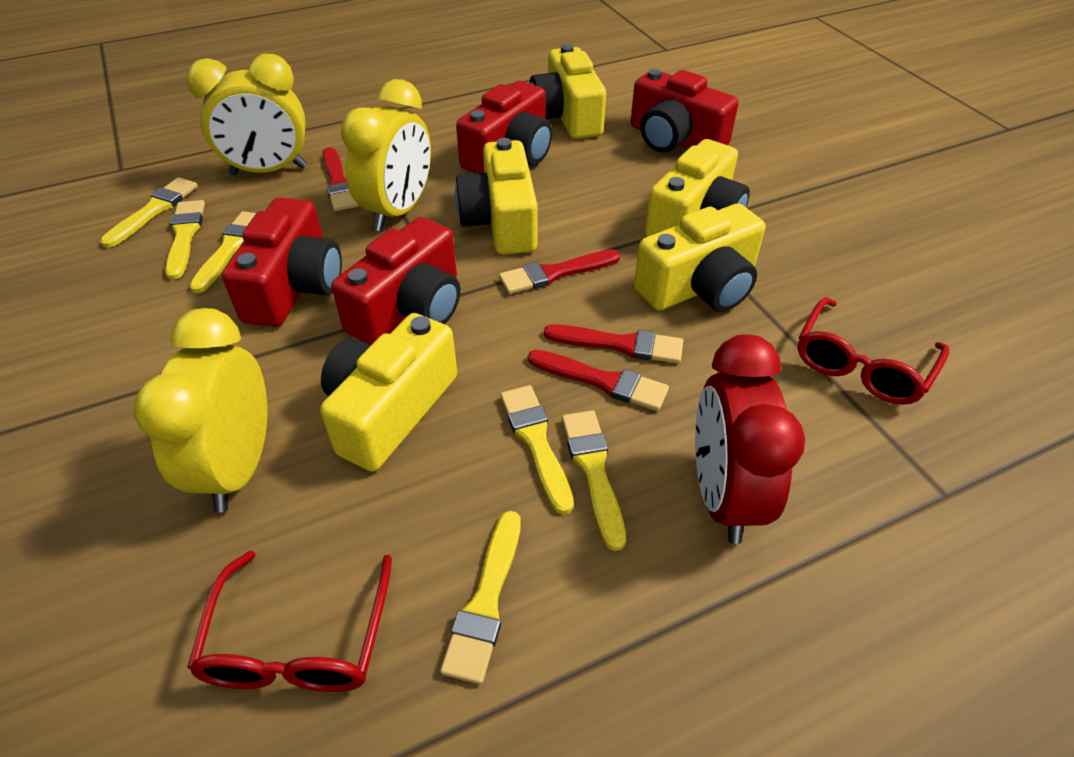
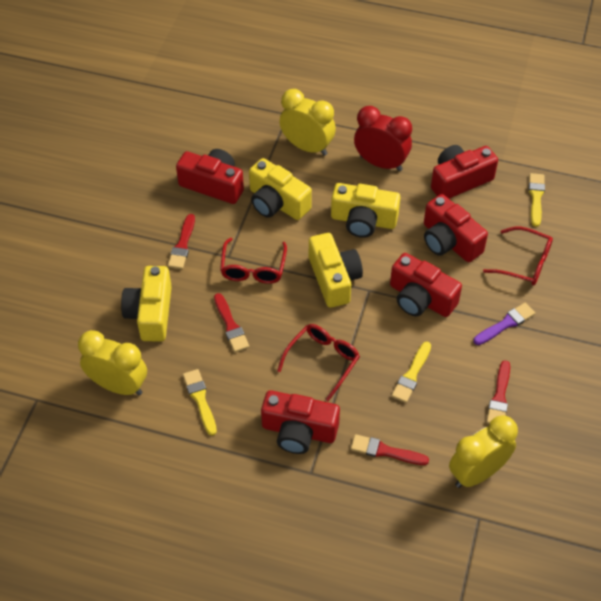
purple brush: 0 -> 1
red camera: 4 -> 5
red glasses: 2 -> 3
yellow brush: 6 -> 3
yellow camera: 5 -> 4

